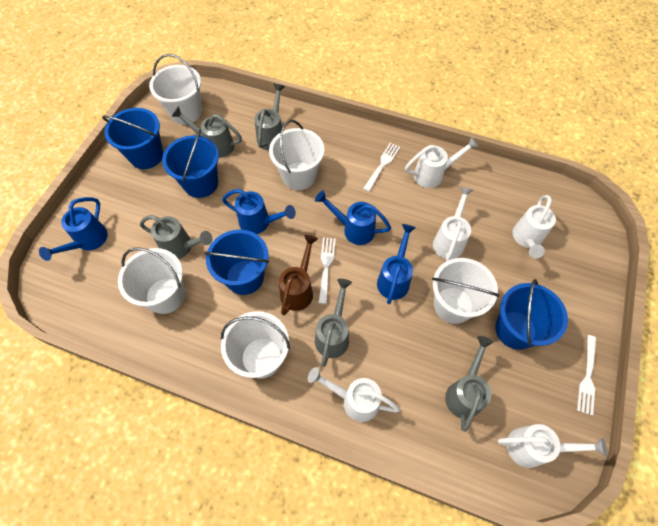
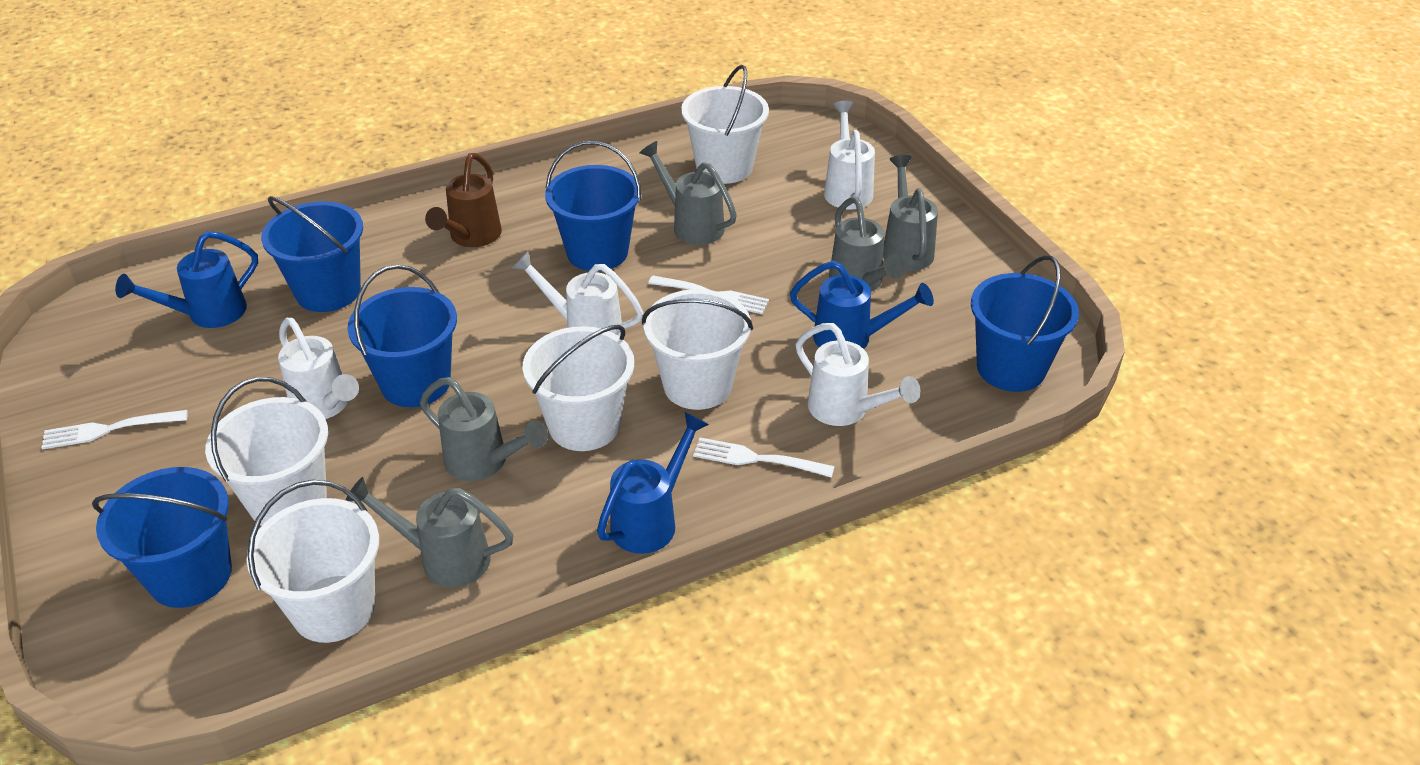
blue bucket: 4 -> 5
blue watering can: 4 -> 3
white watering can: 5 -> 4

